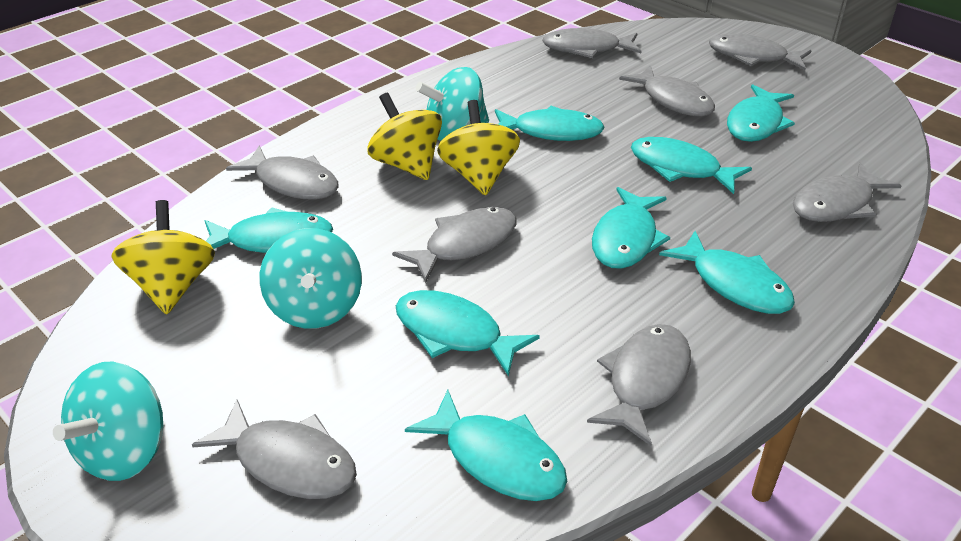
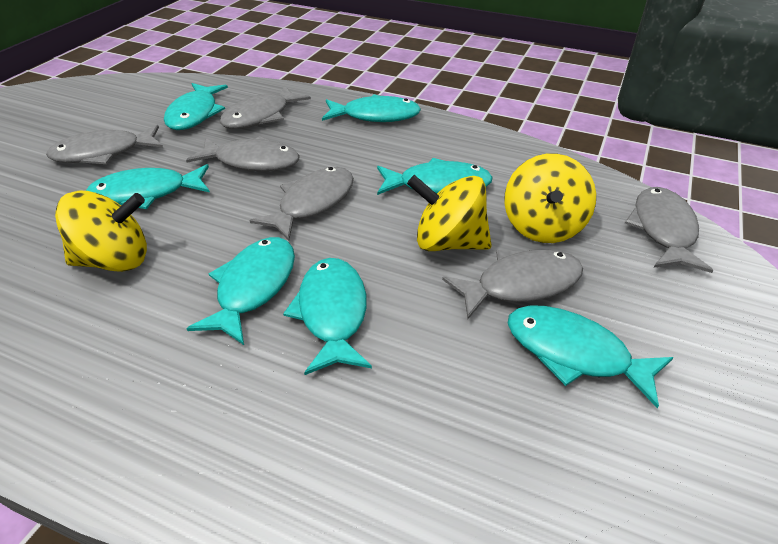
grey fish: 8 -> 6
turquoise fish: 8 -> 7
turquoise spinning top: 3 -> 0

